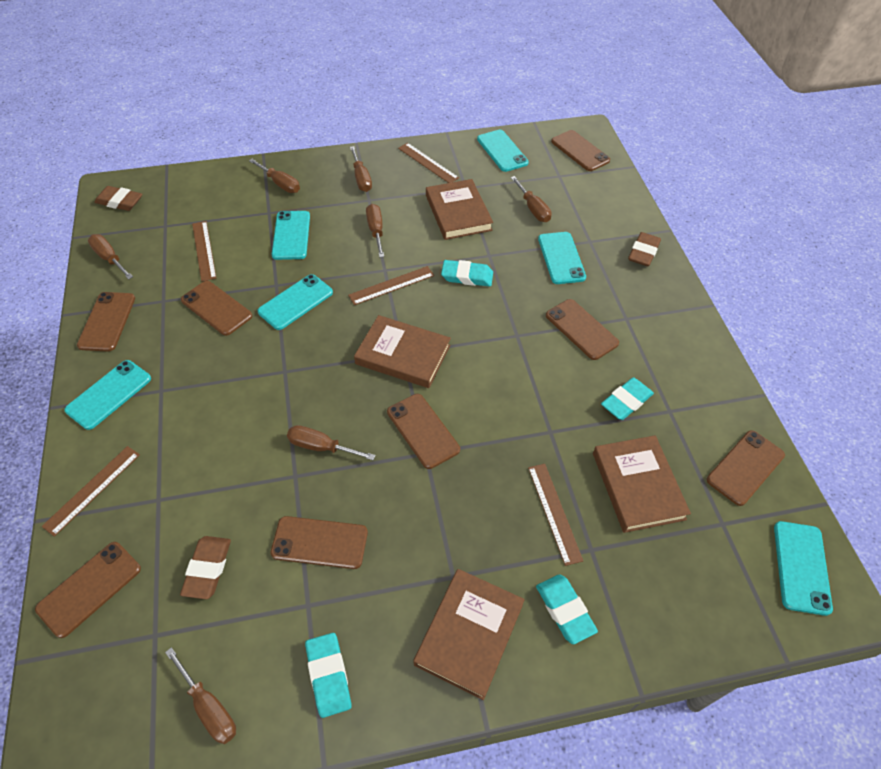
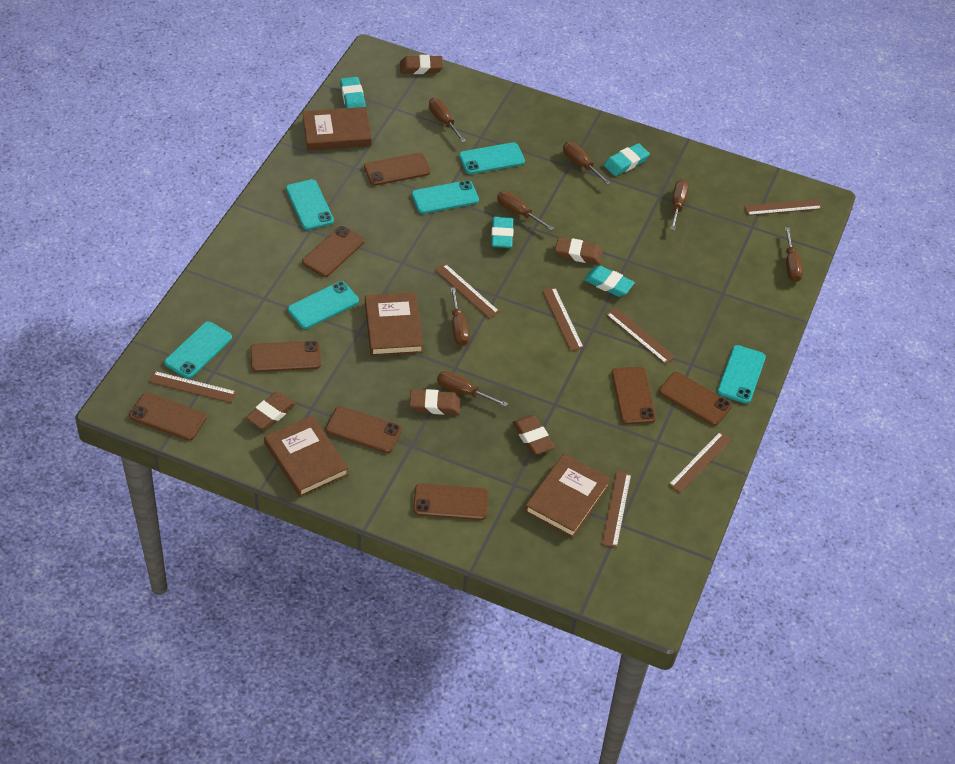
brown eraser: 3 -> 5
brown ruler: 5 -> 7

